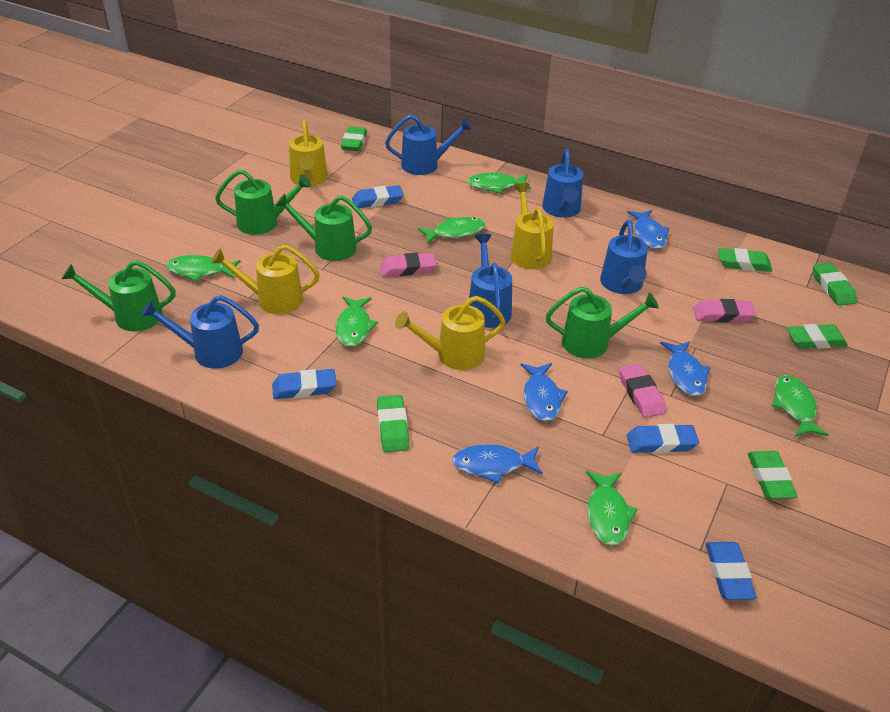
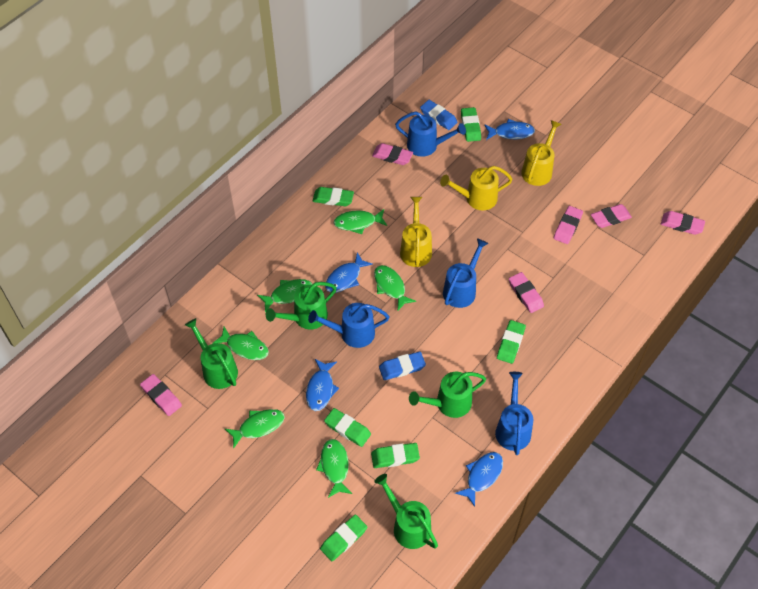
blue eraser: 4 -> 2
blue watering can: 5 -> 4
pink eraser: 3 -> 6
yellow watering can: 4 -> 3

